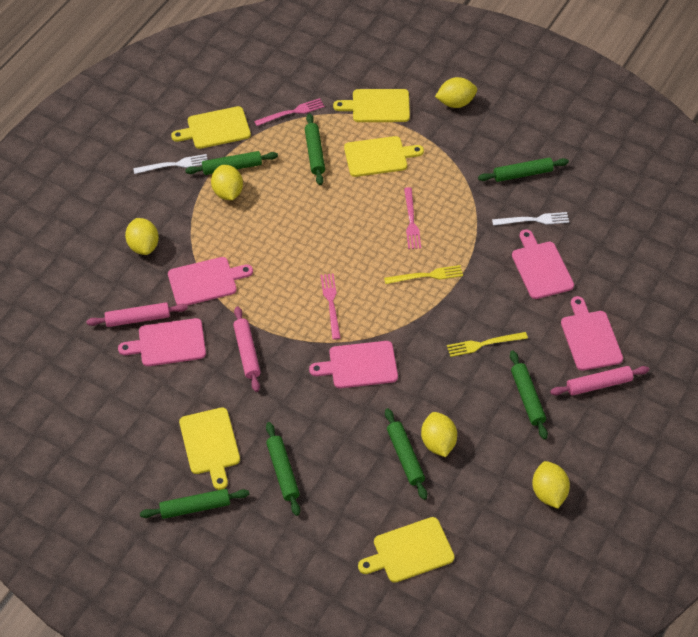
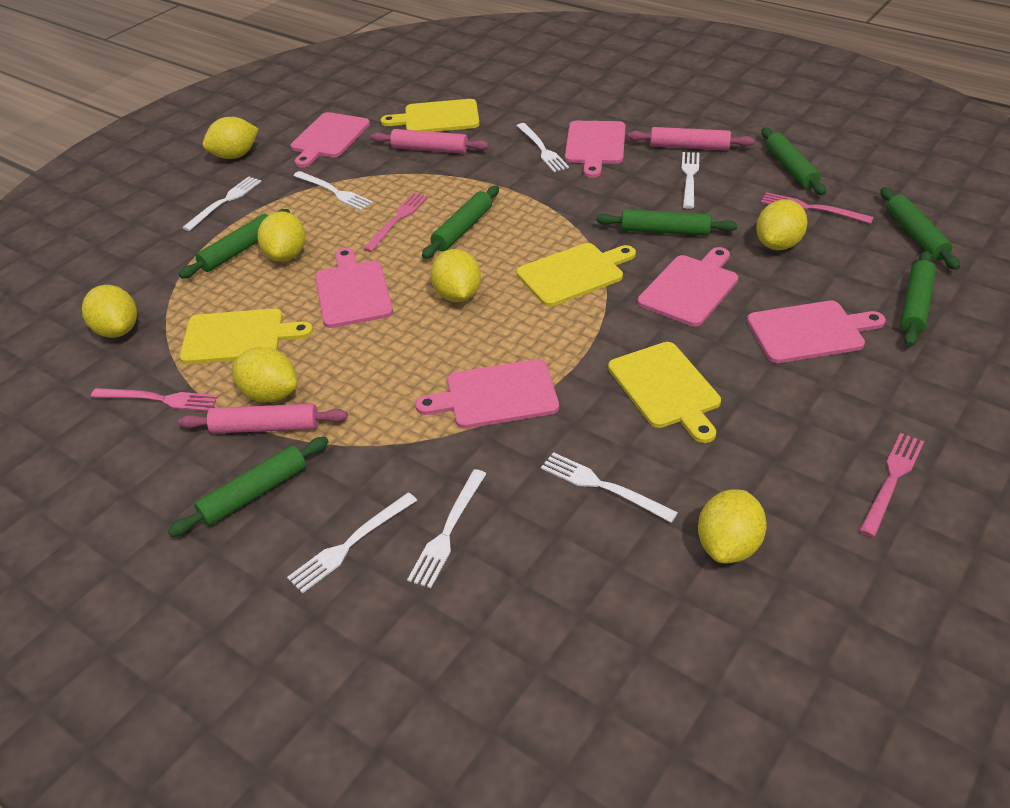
pink cutting board: 5 -> 6
pink fork: 3 -> 4
white fork: 2 -> 7
yellow cutting board: 5 -> 4
yellow fork: 2 -> 0
yellow lemon: 5 -> 7

